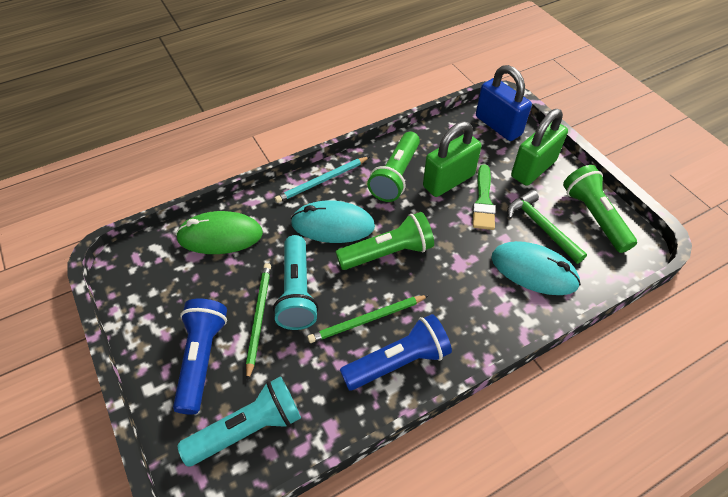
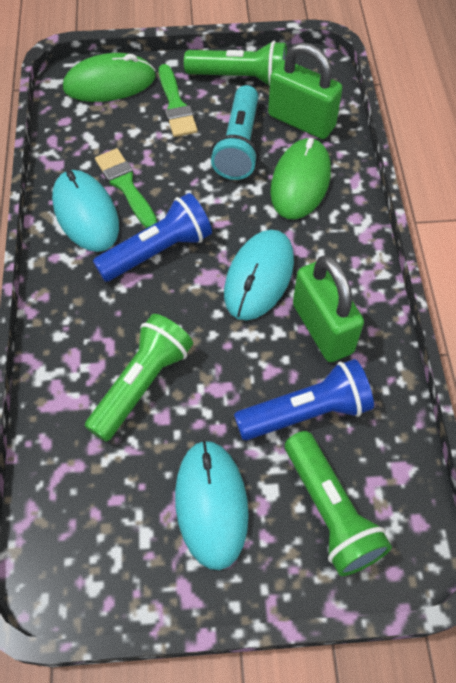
blue padlock: 1 -> 0
green brush: 1 -> 2
green hammer: 1 -> 0
green mouse: 1 -> 2
green pencil: 2 -> 0
turquoise flashlight: 2 -> 1
turquoise mouse: 2 -> 3
turquoise pencil: 1 -> 0

